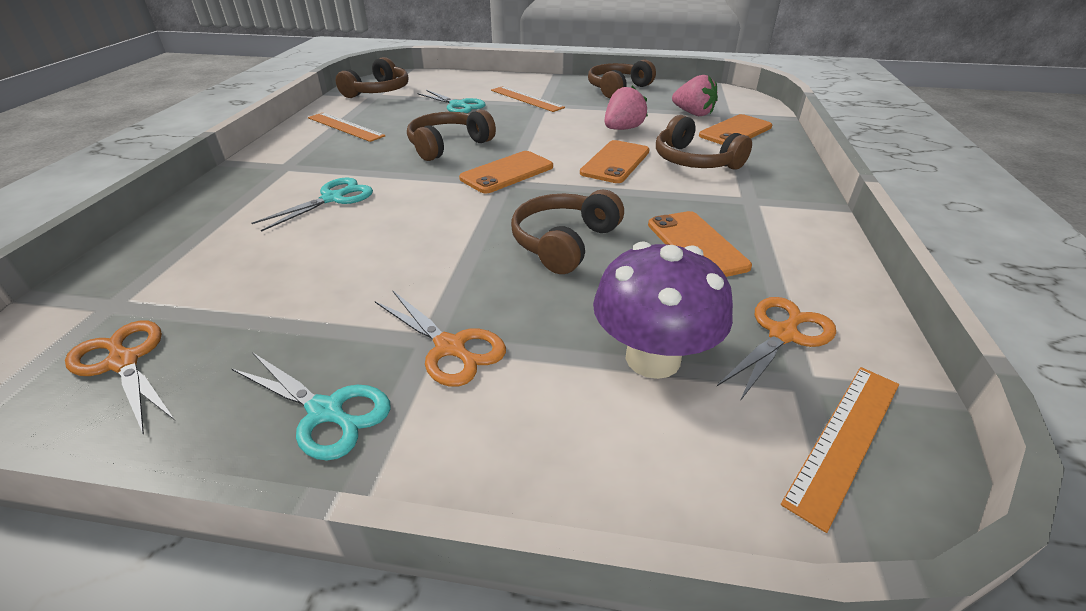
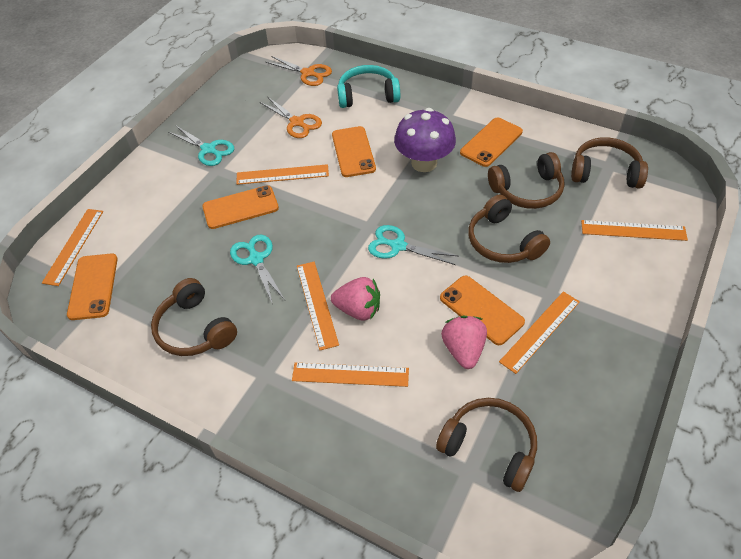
orange phone: 4 -> 5
orange ruler: 3 -> 6
orange scissors: 3 -> 2
turquoise headphones: 0 -> 1

